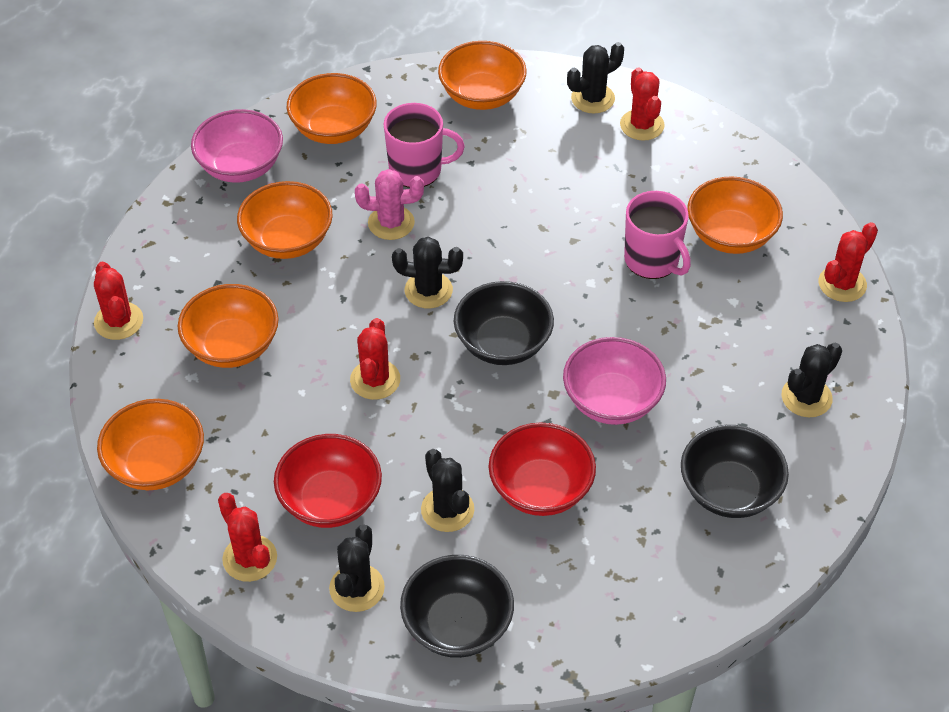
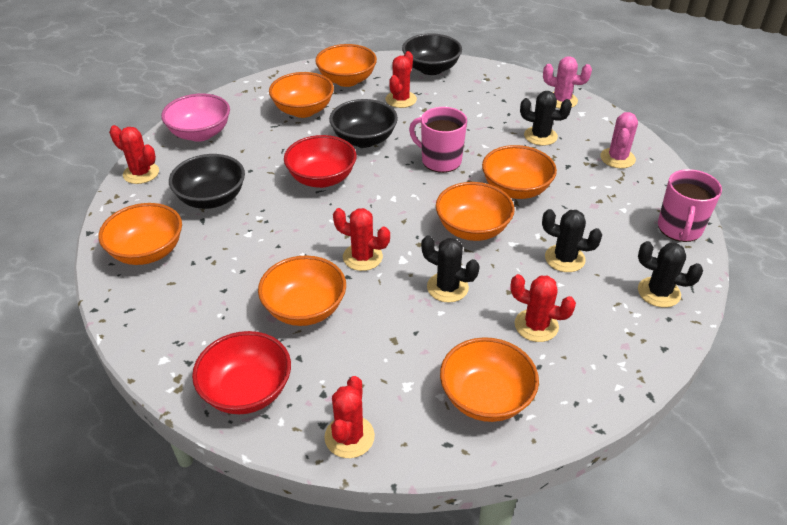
black cactus: 5 -> 4
orange bowl: 6 -> 7
pink bowl: 2 -> 1
pink cactus: 1 -> 2

